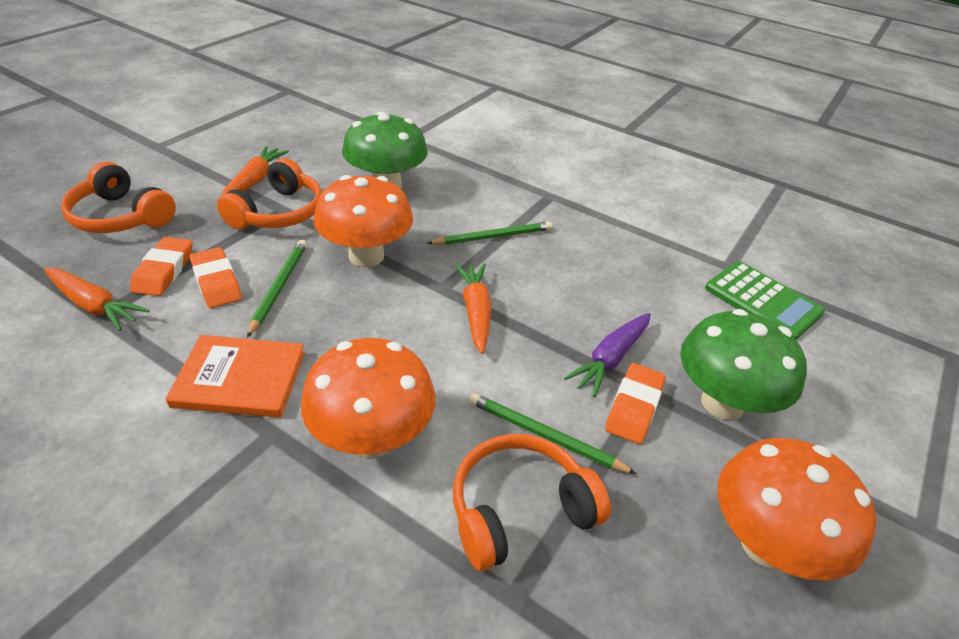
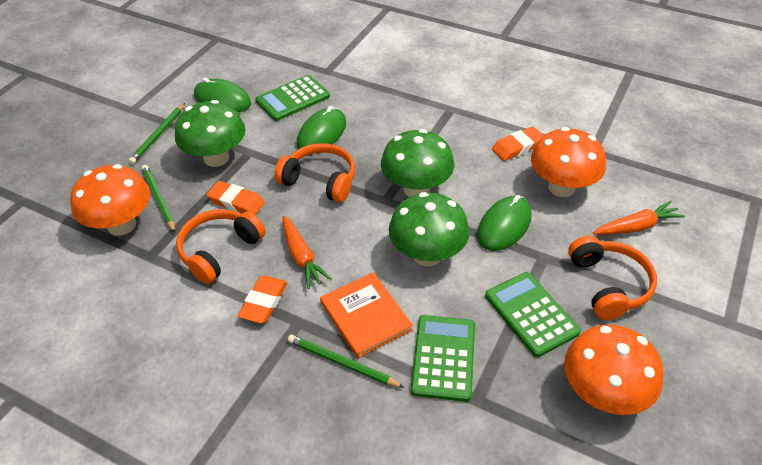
green calculator: 1 -> 3
green mouse: 0 -> 3
green mushroom: 2 -> 3
orange carrot: 3 -> 2
purple carrot: 1 -> 0

